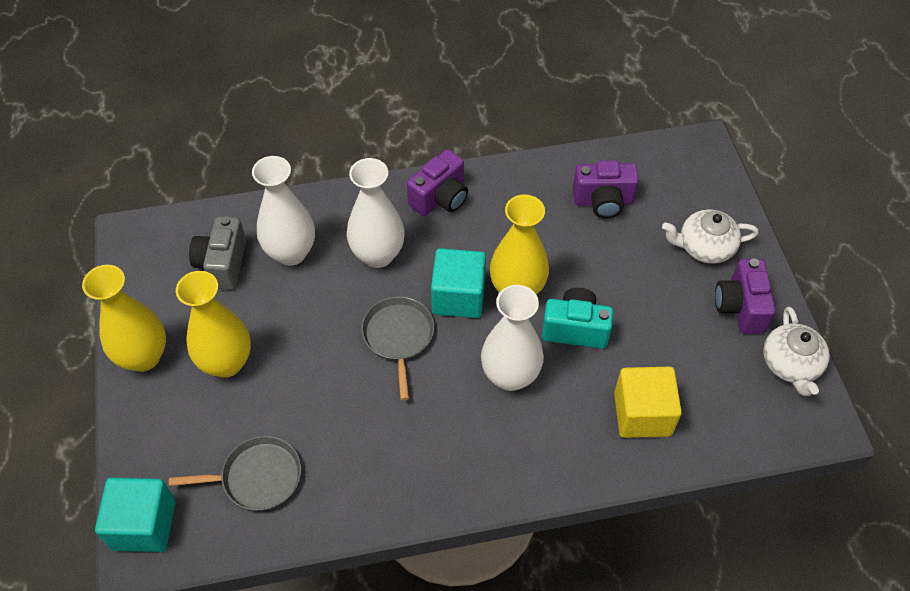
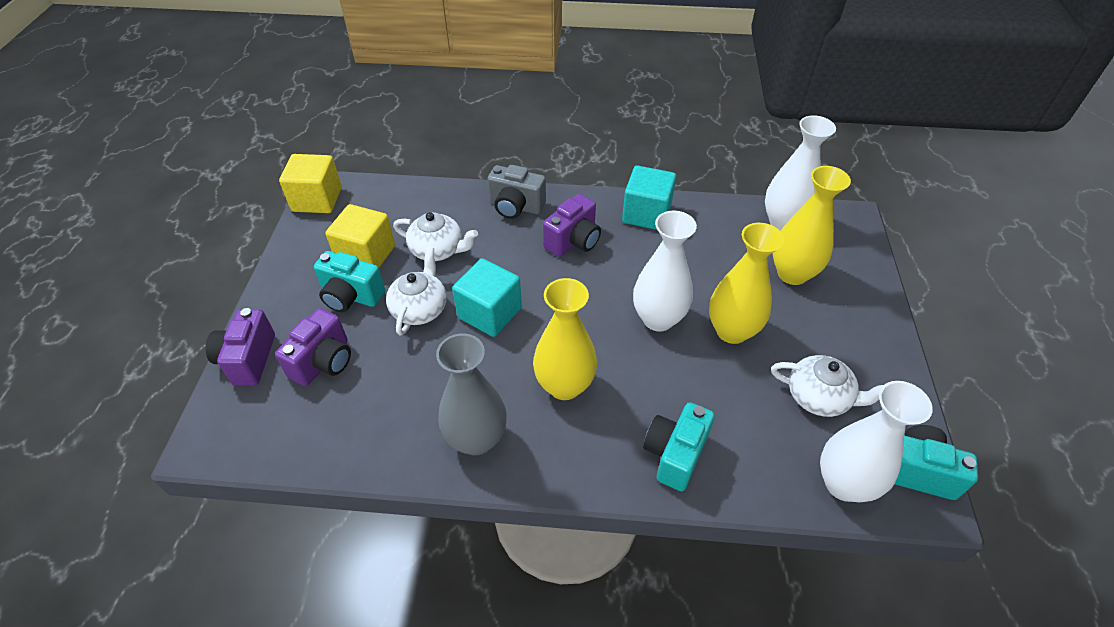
grey pan: 2 -> 0
grey vase: 0 -> 1
turquoise camera: 1 -> 3
white teapot: 2 -> 3
yellow cube: 1 -> 2

